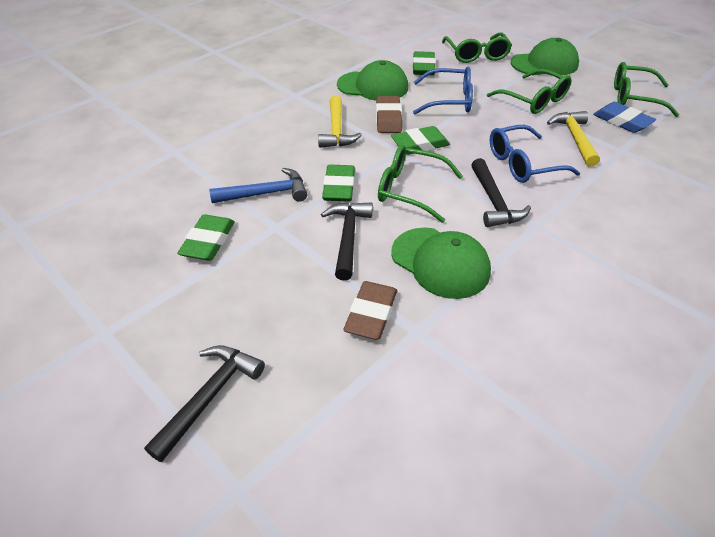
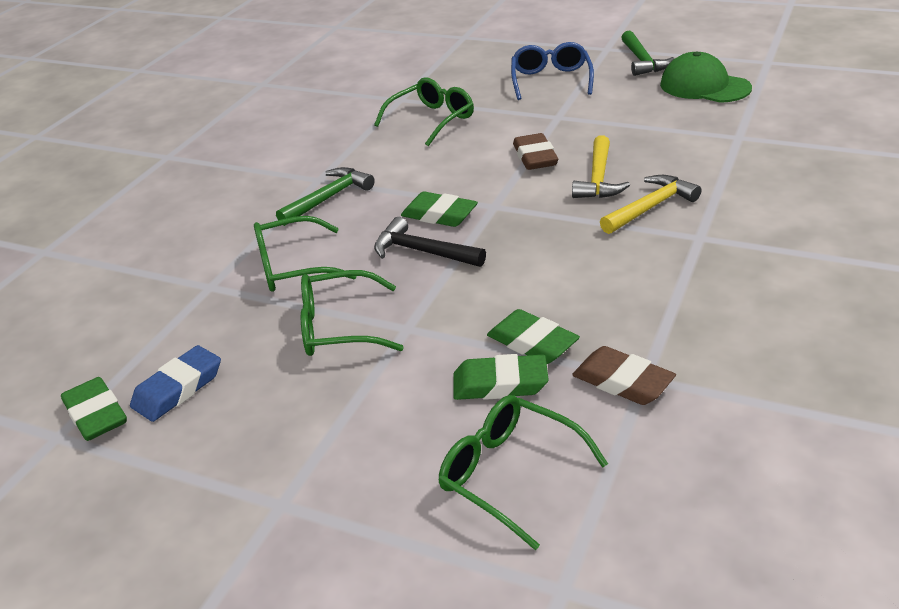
black hammer: 3 -> 1
blue glasses: 2 -> 1
blue hammer: 1 -> 0
green cap: 3 -> 1
green hammer: 0 -> 2

